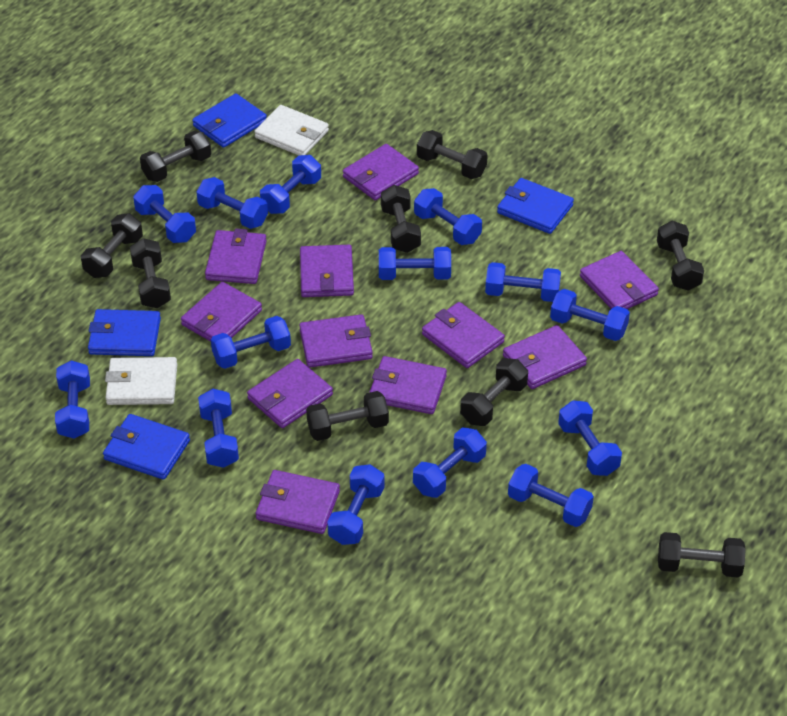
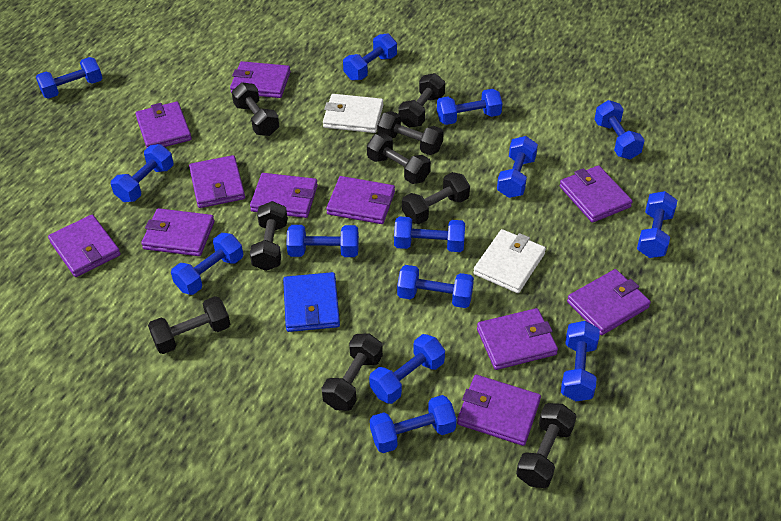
blue wallet: 4 -> 1

